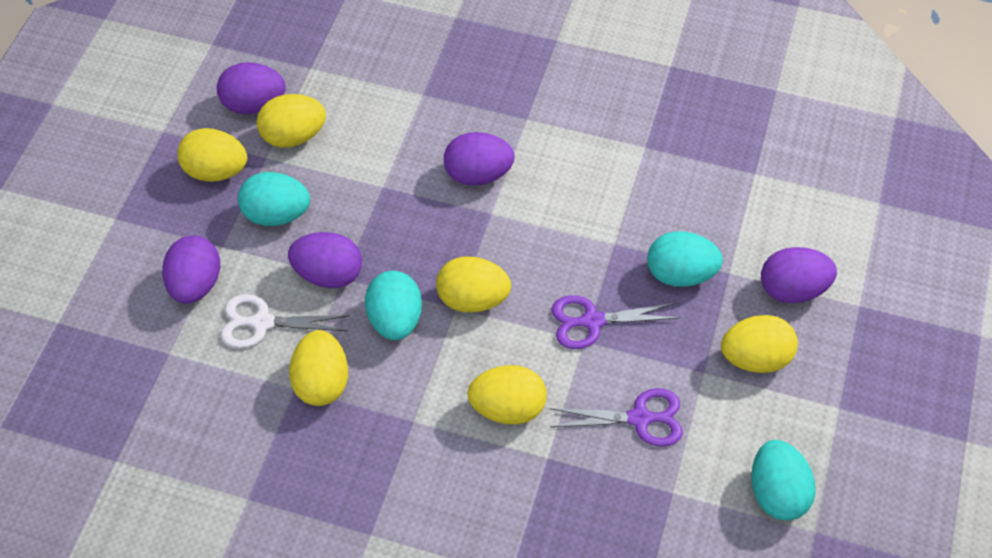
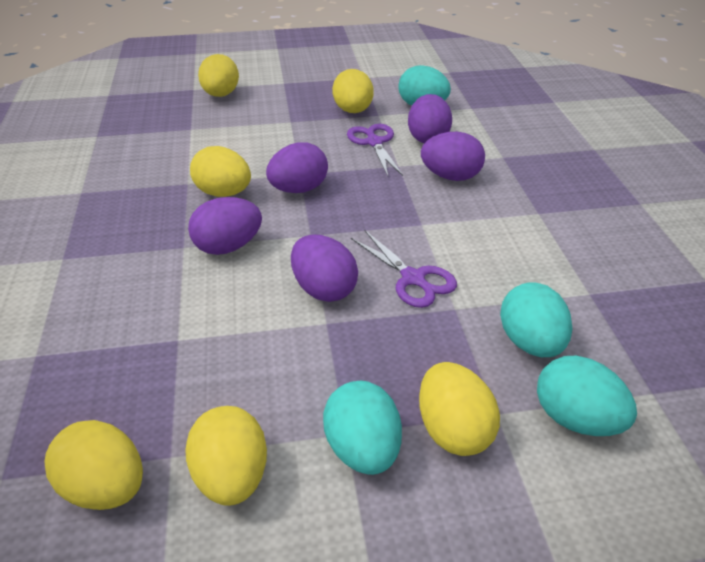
white scissors: 1 -> 0

